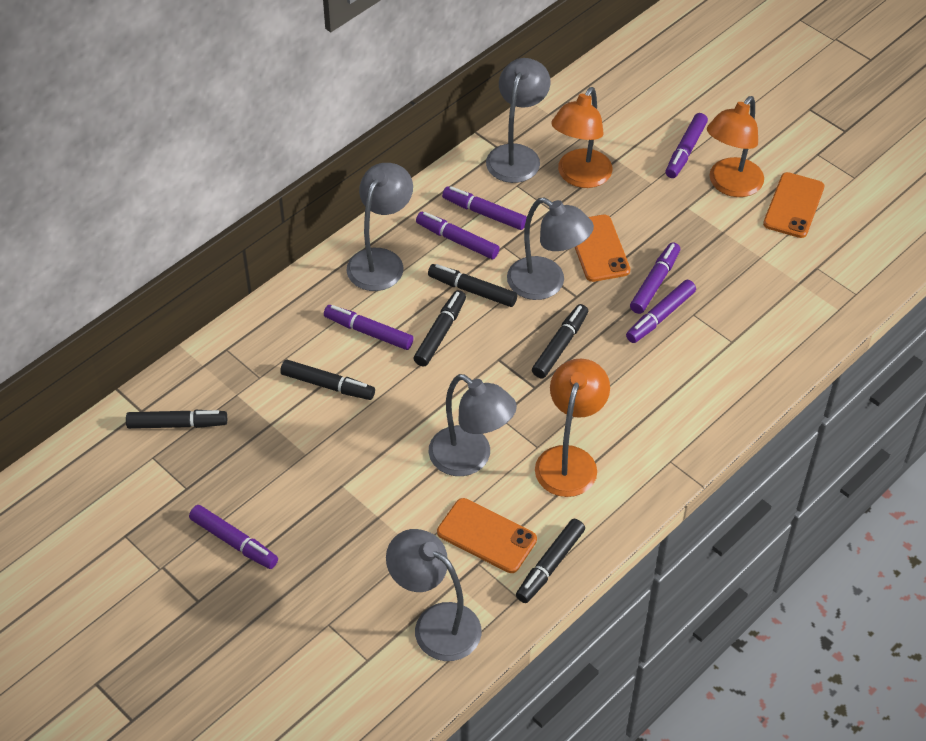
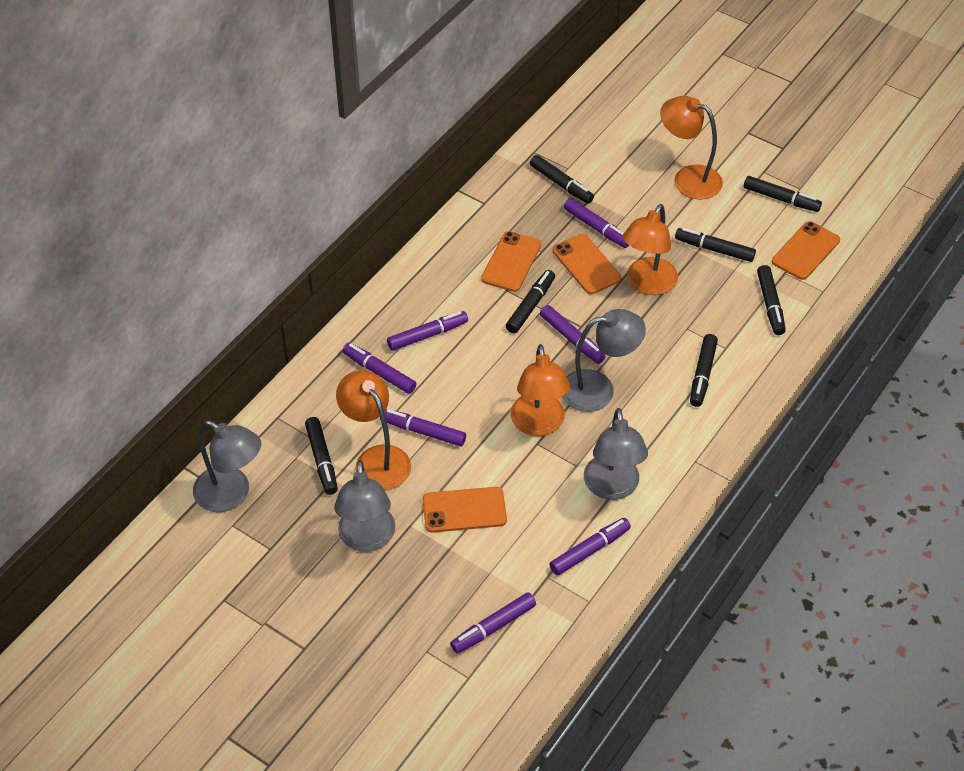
black marker: 6 -> 7
grey lamp: 5 -> 4
orange lamp: 3 -> 4
orange phone: 3 -> 4

